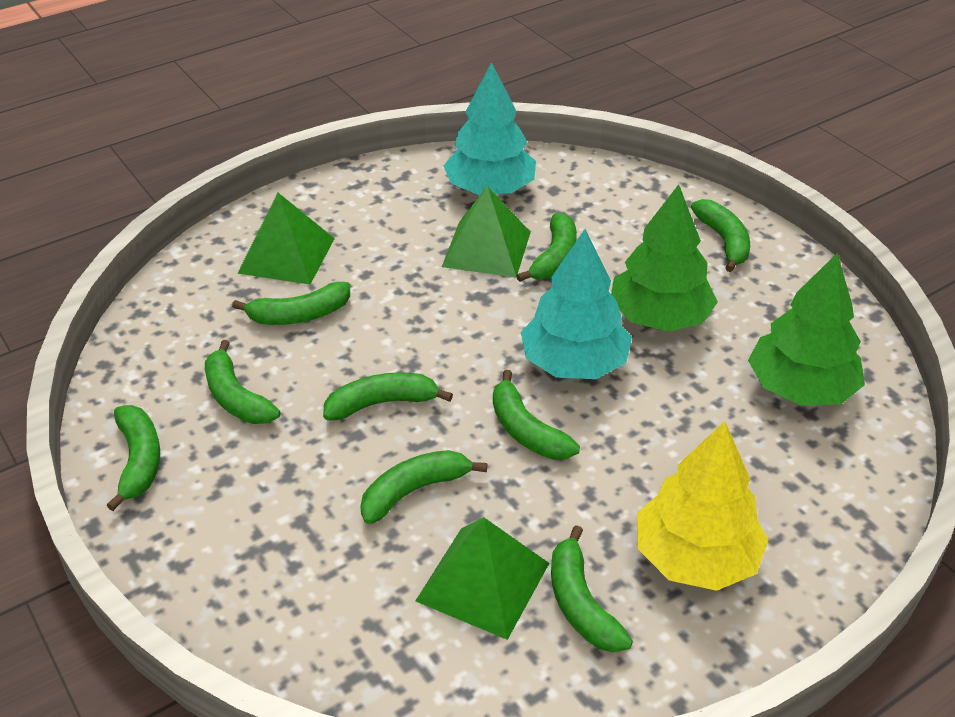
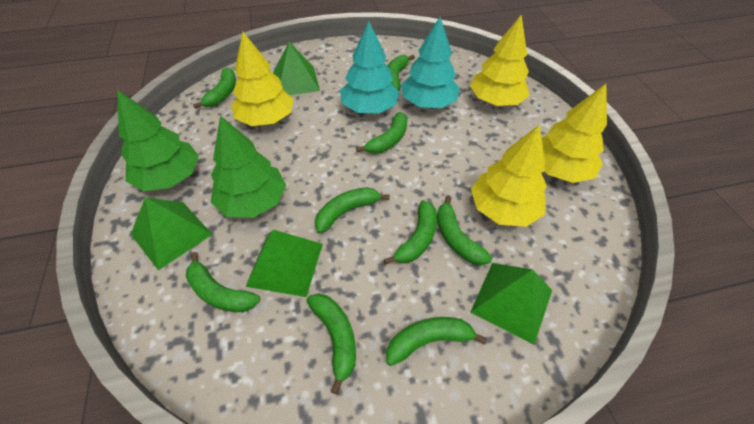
green pyramid: 3 -> 4
yellow tree: 1 -> 4

